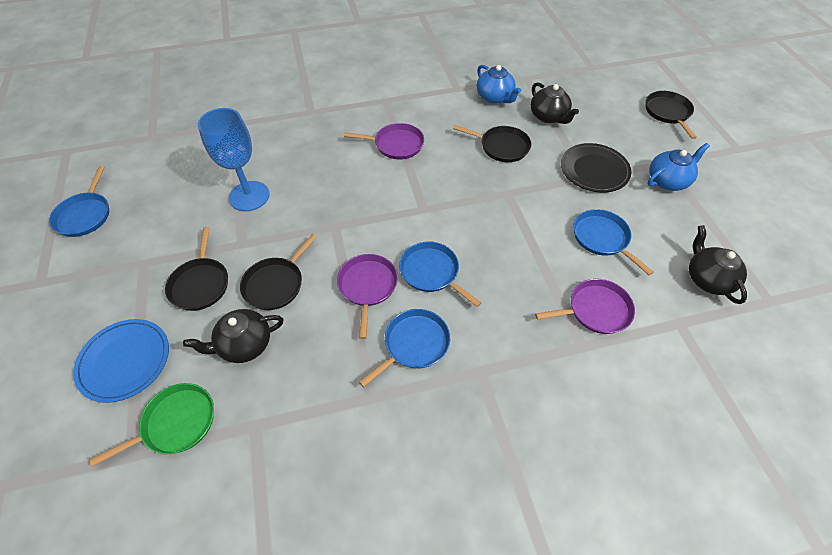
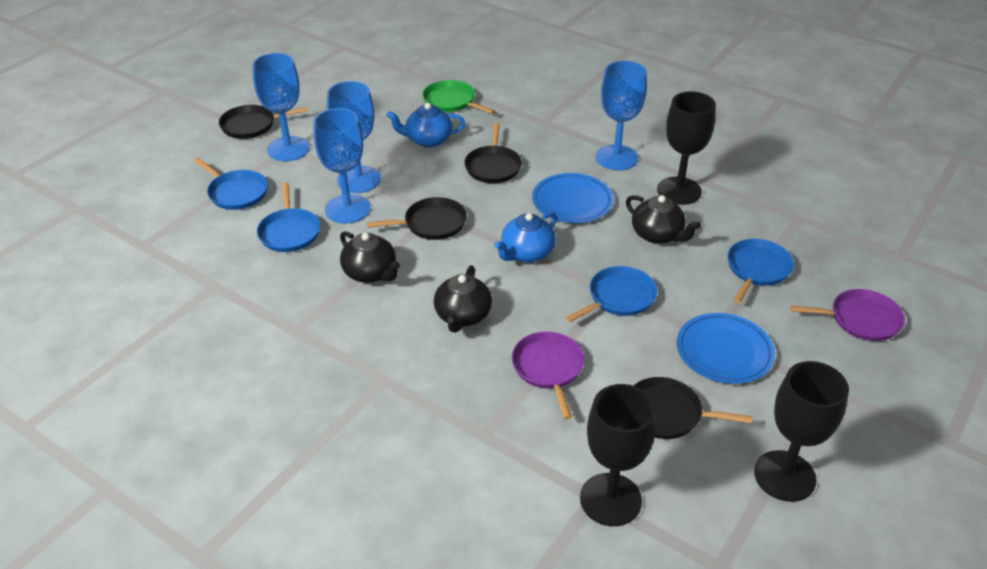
black goblet: 0 -> 3
black plate: 1 -> 0
blue goblet: 1 -> 4
blue plate: 1 -> 2
purple pan: 3 -> 2

